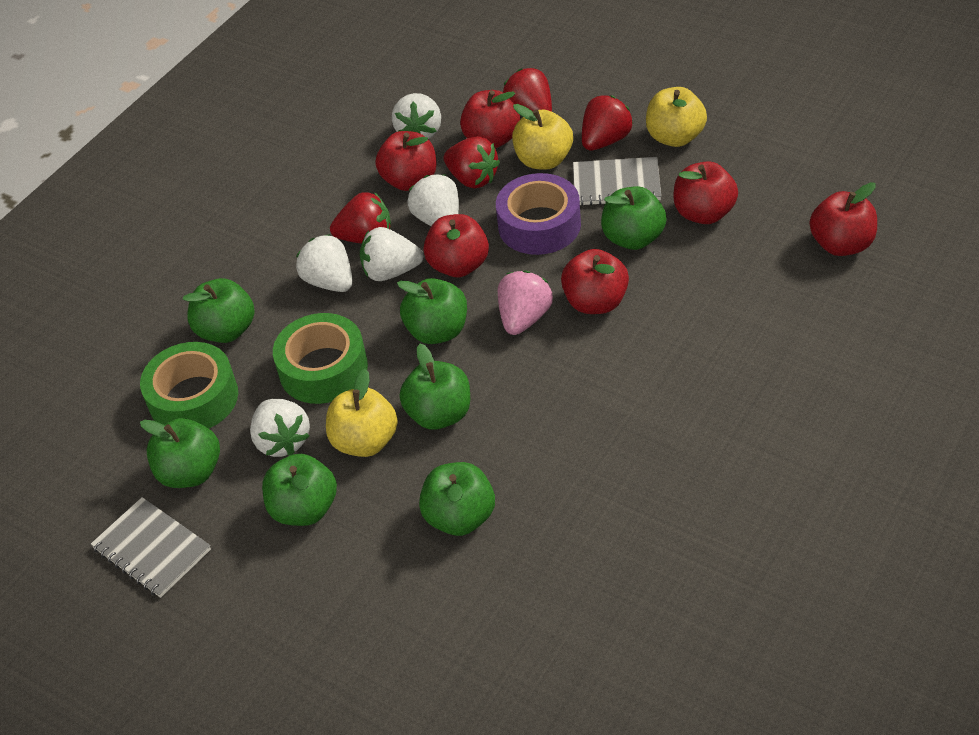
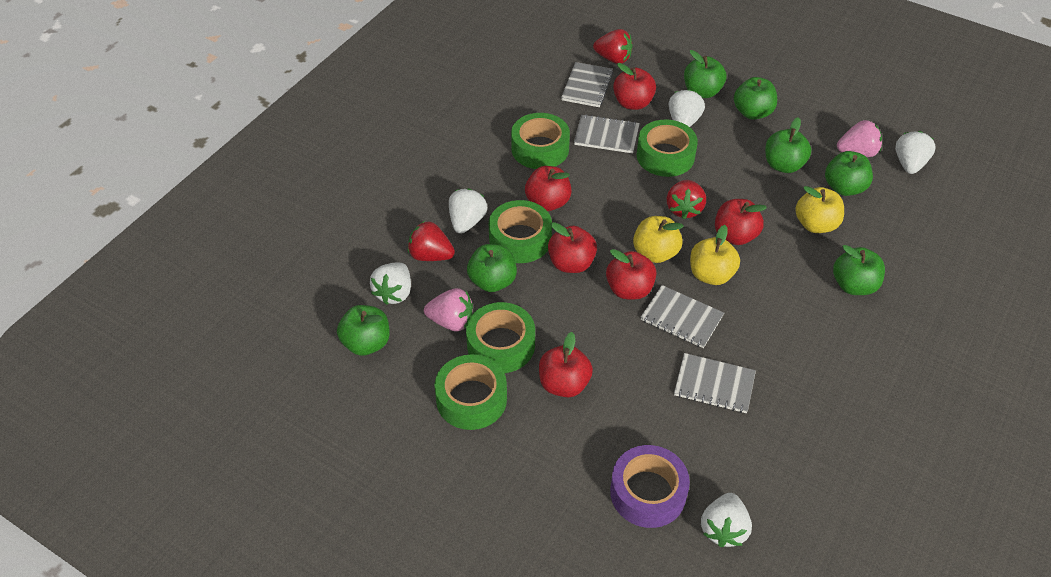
green tape: 2 -> 5
grey notebook: 2 -> 4
pink strawberry: 1 -> 2
red strawberry: 4 -> 3

